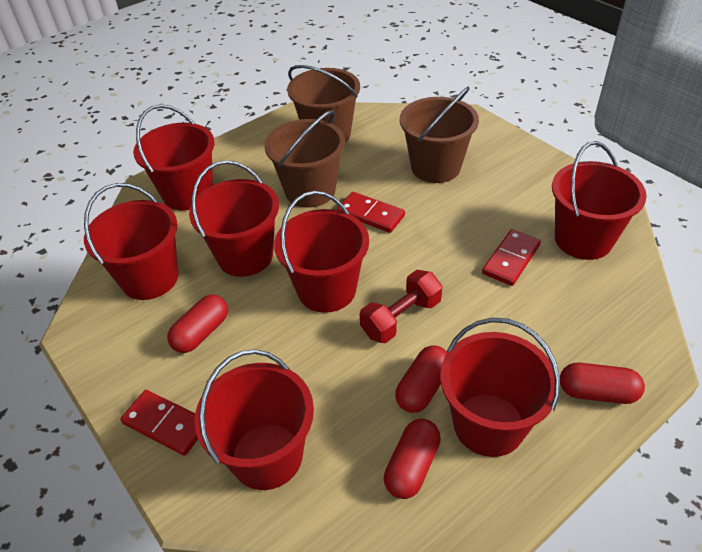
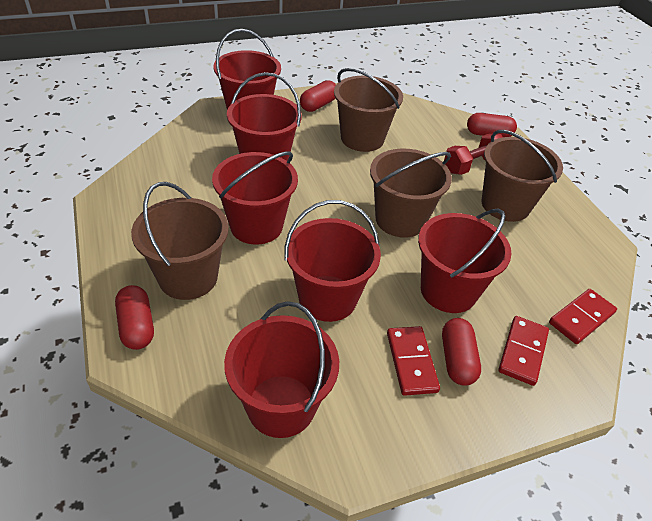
brown bucket: 3 -> 4
red bucket: 7 -> 6

